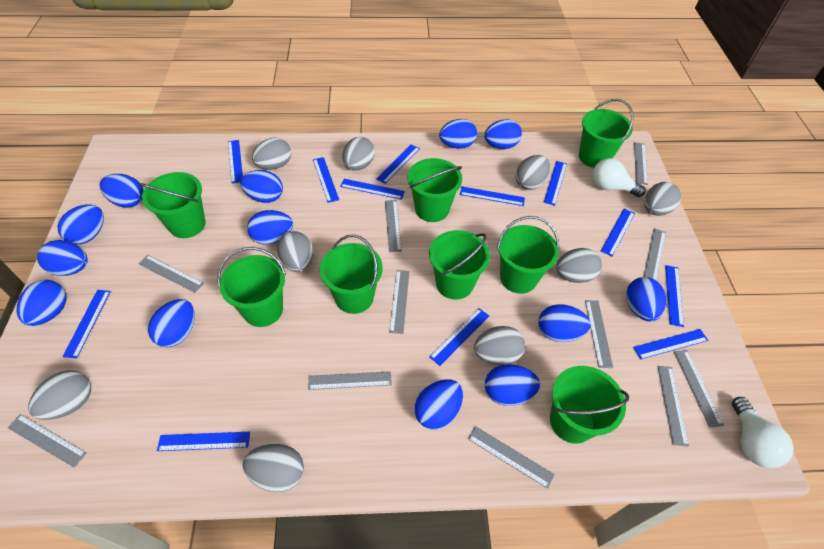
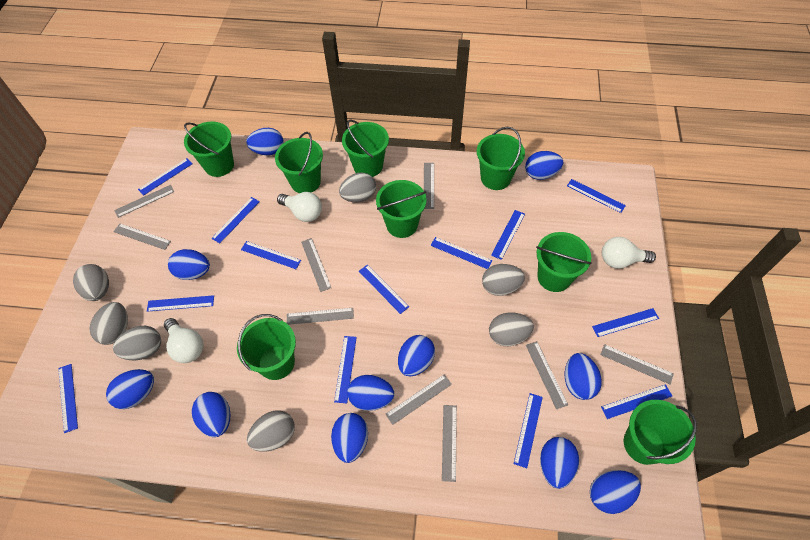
blue egg: 13 -> 11
blue ruler: 12 -> 13
grey egg: 9 -> 7
grey ruler: 11 -> 9
white light bulb: 2 -> 3

